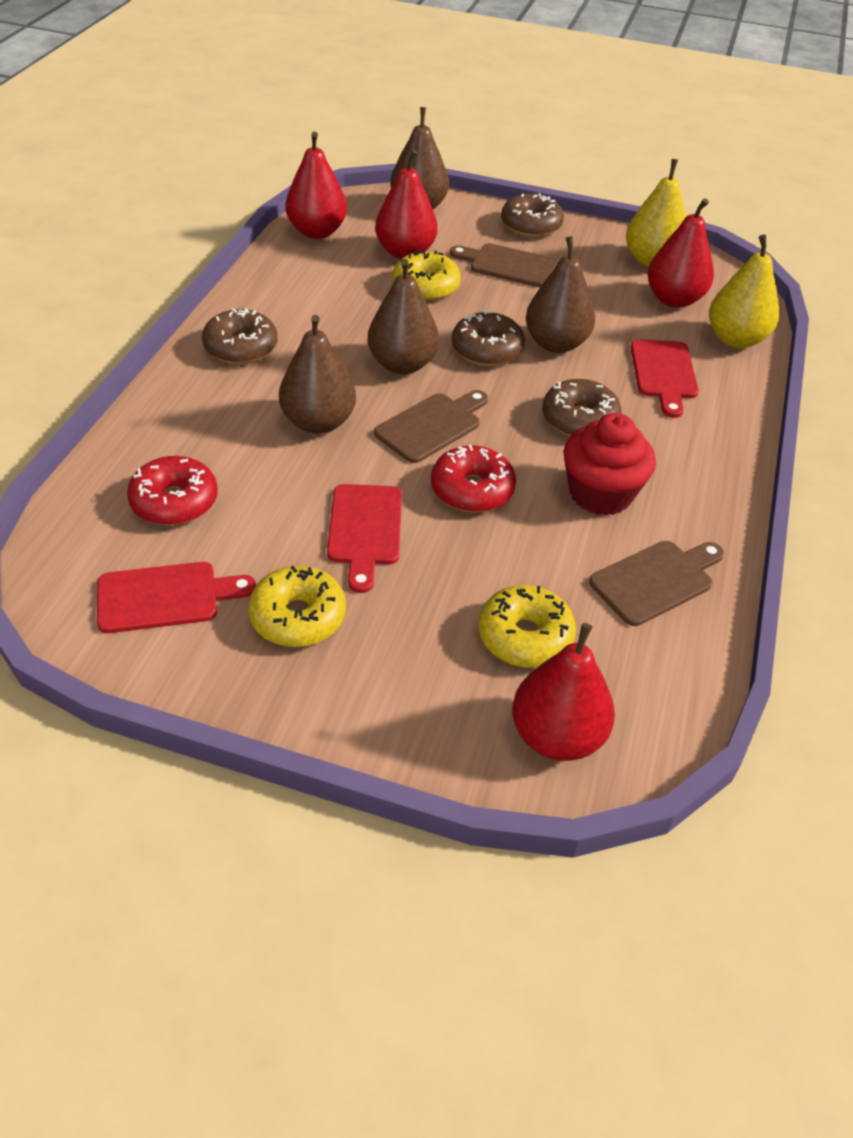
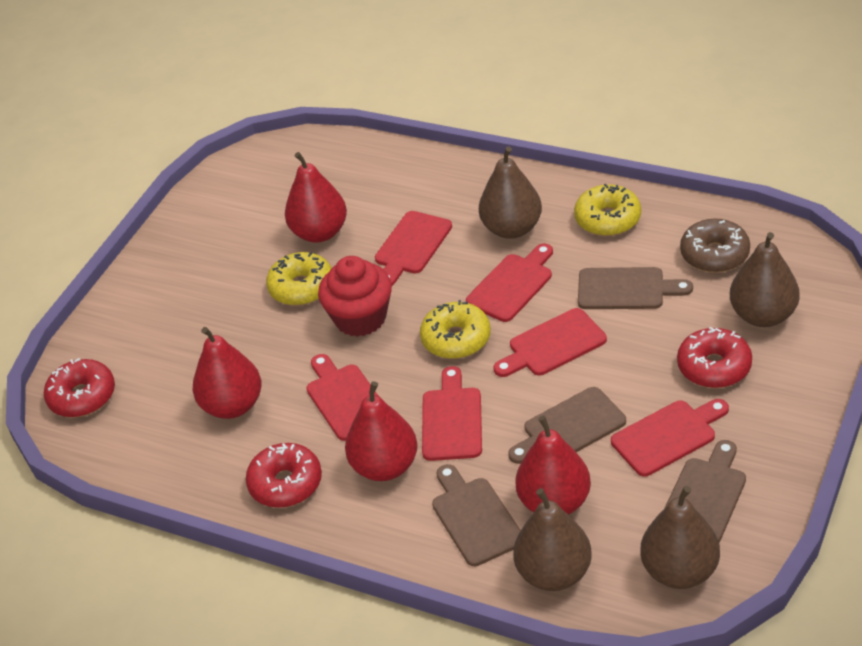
brown cutting board: 3 -> 4
brown donut: 4 -> 1
red cutting board: 3 -> 6
red donut: 2 -> 3
yellow pear: 2 -> 0

